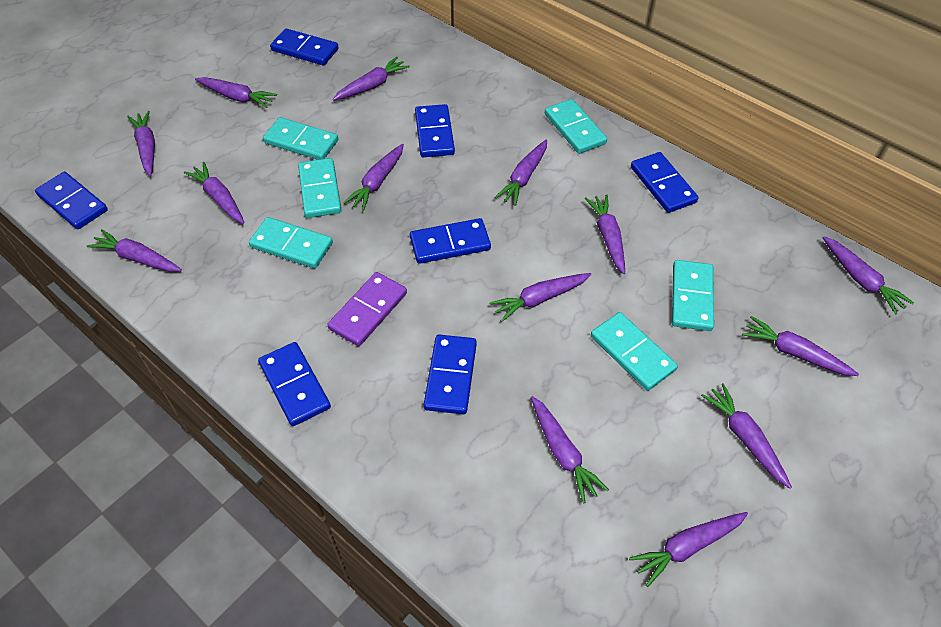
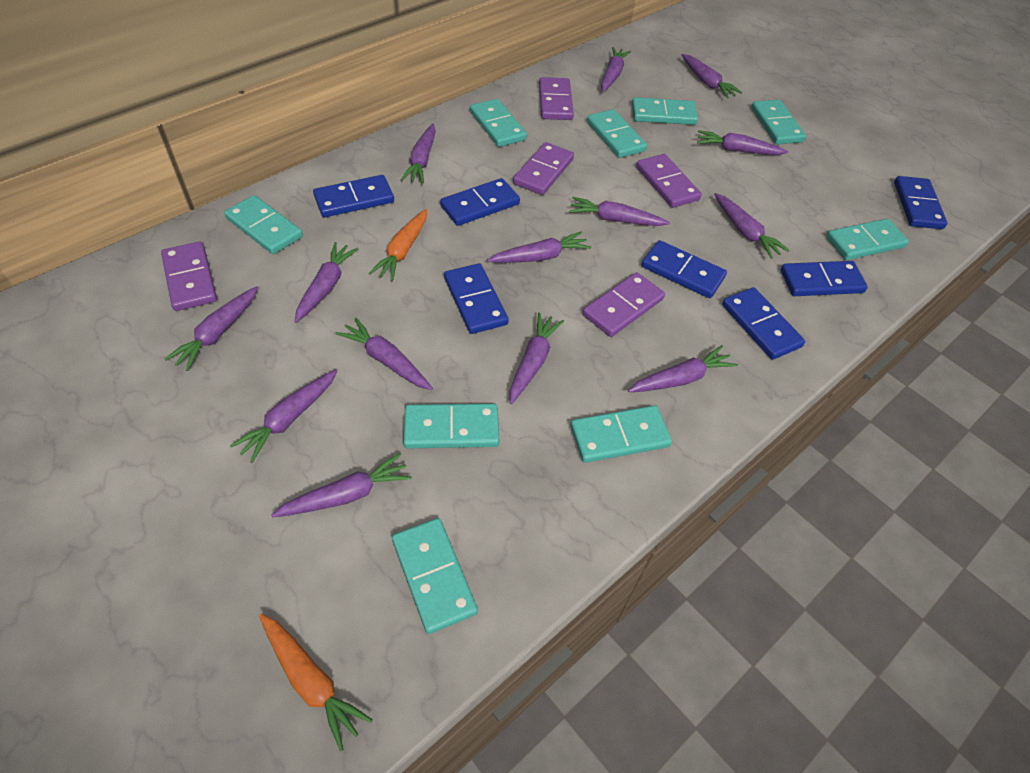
orange carrot: 0 -> 2
purple domino: 1 -> 5
turquoise domino: 6 -> 9

